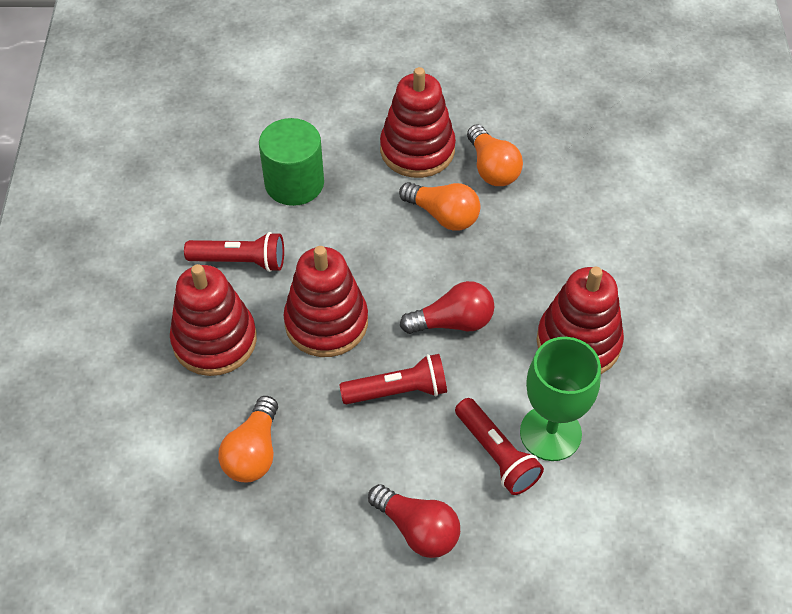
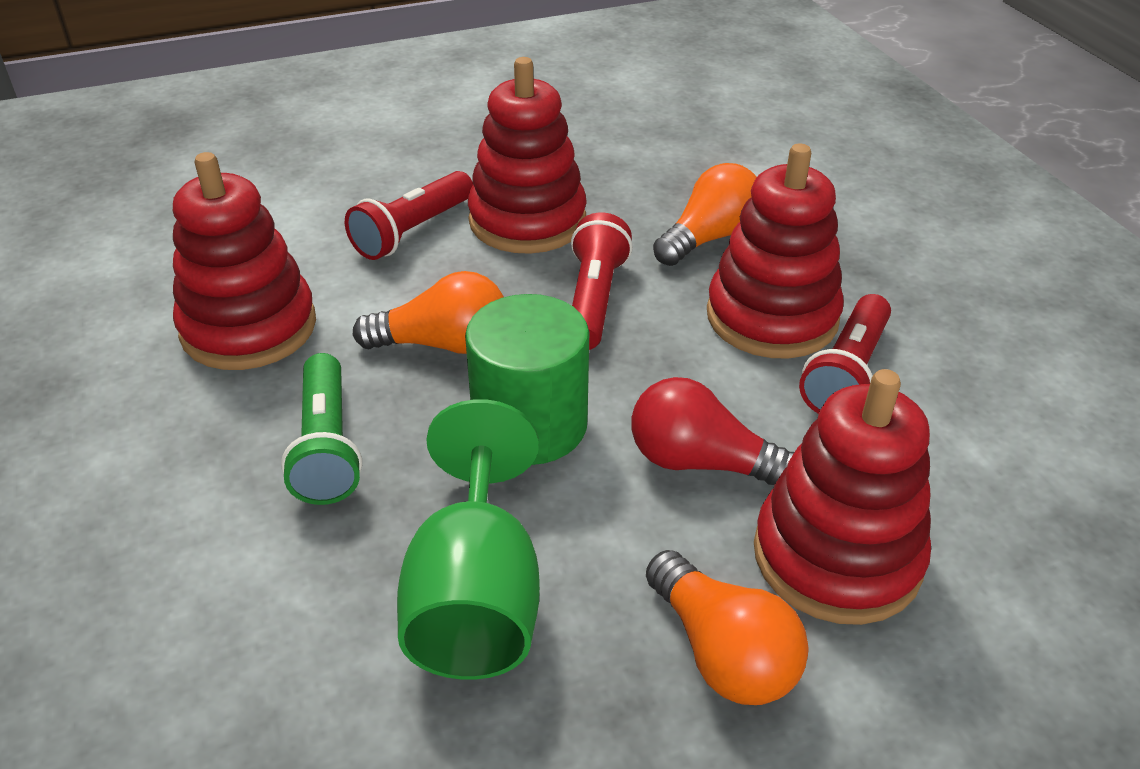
green flashlight: 0 -> 1
red light bulb: 2 -> 1

